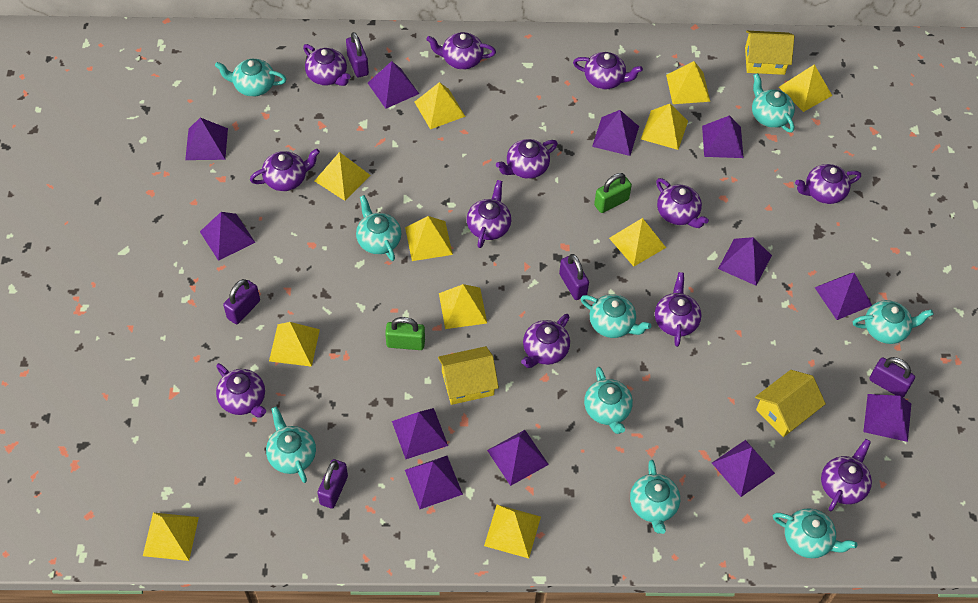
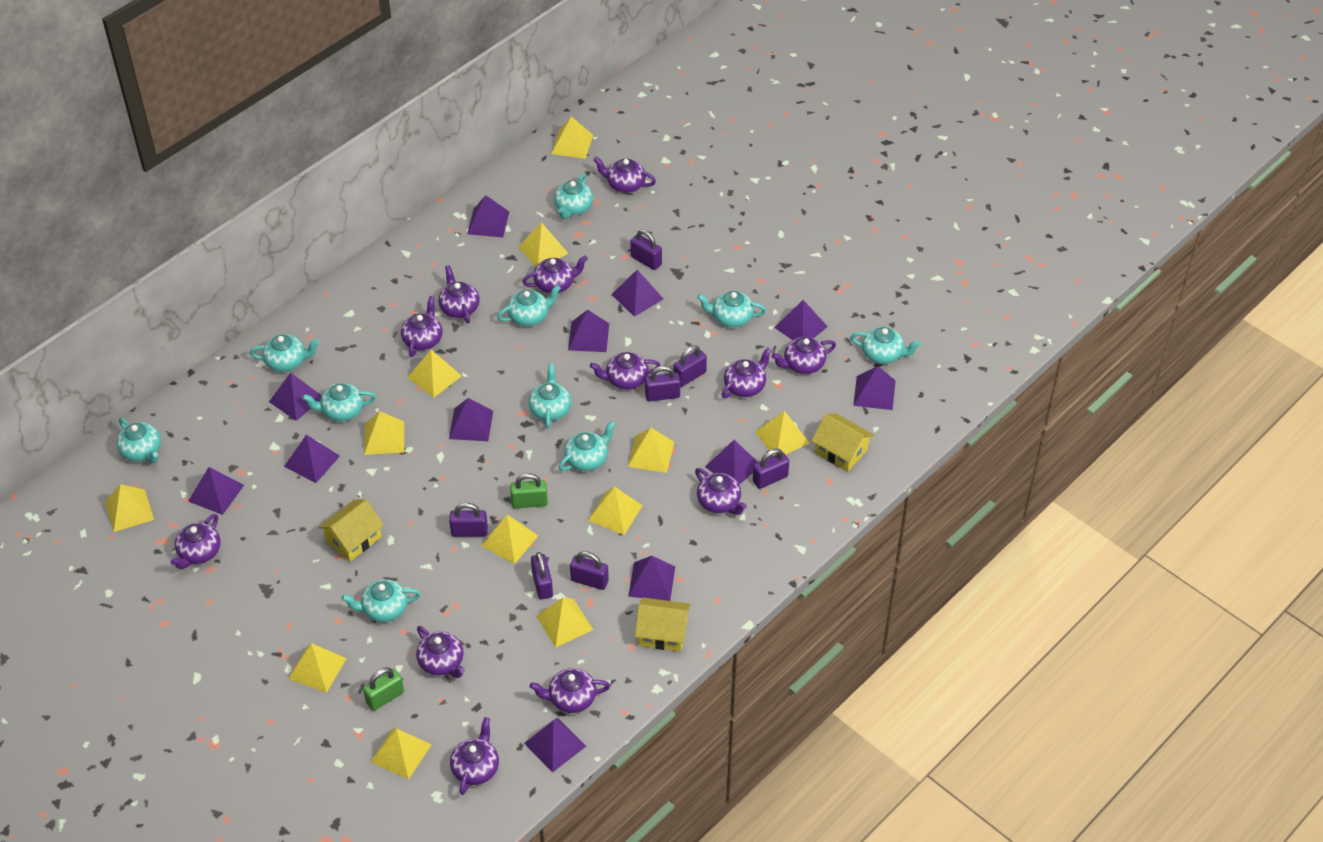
purple padlock: 5 -> 7
turquoise teapot: 9 -> 10
yellow pyramid: 11 -> 12

